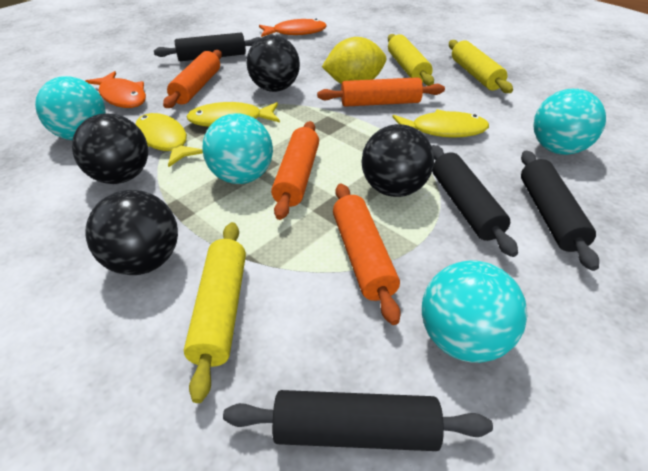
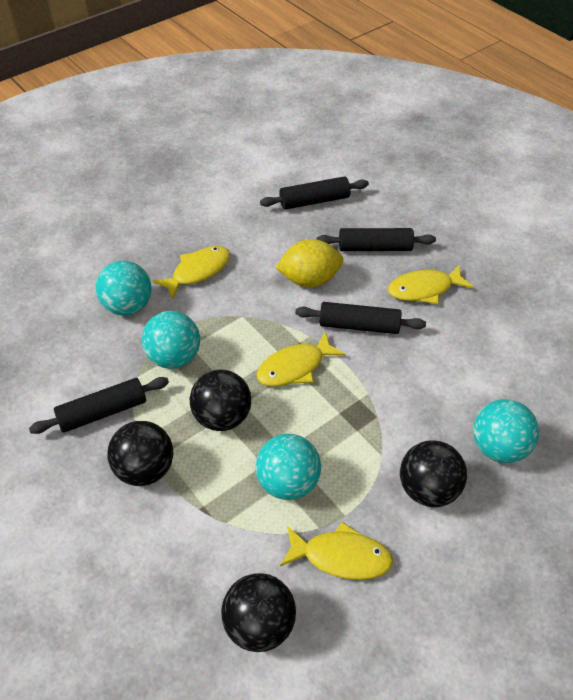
orange fish: 2 -> 0
orange rolling pin: 4 -> 0
yellow fish: 3 -> 4
yellow rolling pin: 3 -> 0

